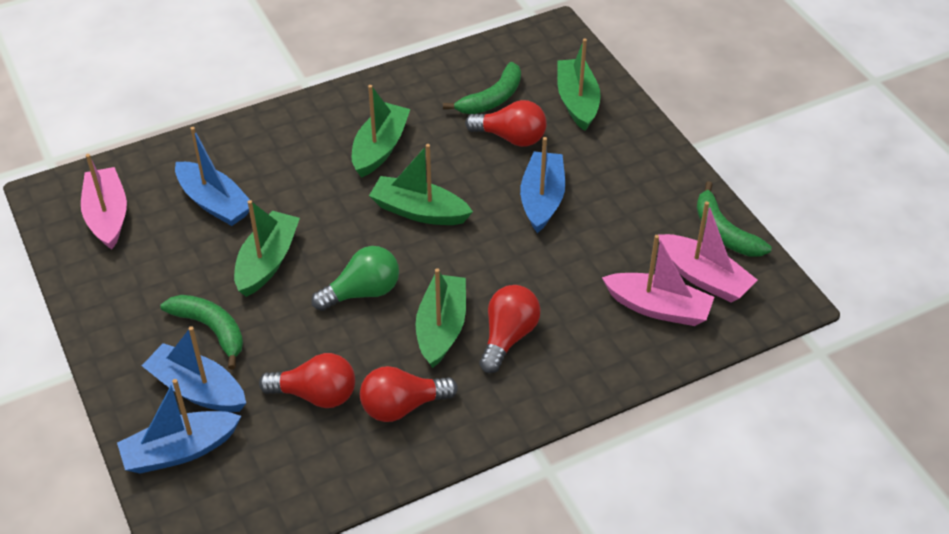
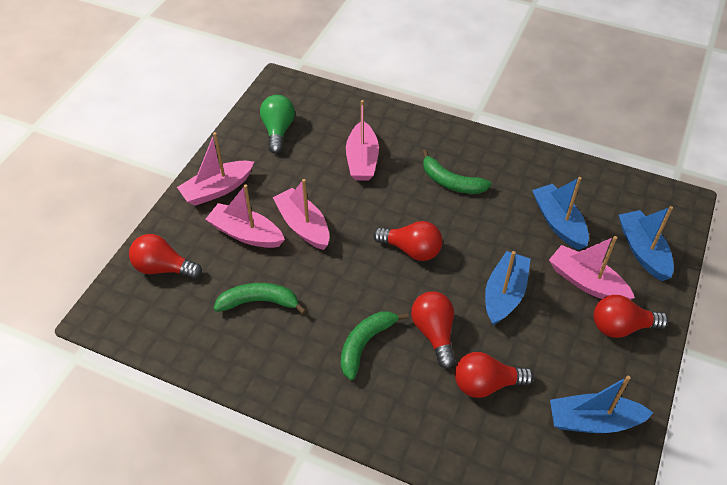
green boat: 5 -> 0
pink boat: 3 -> 5
red light bulb: 4 -> 5

